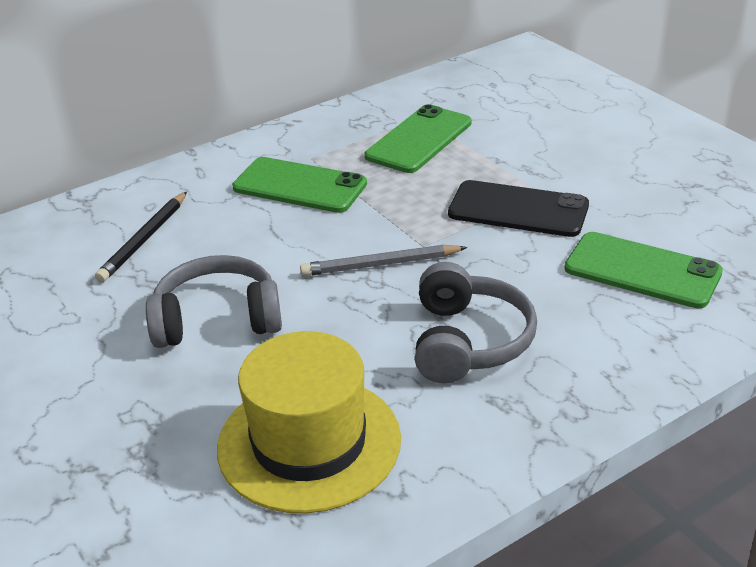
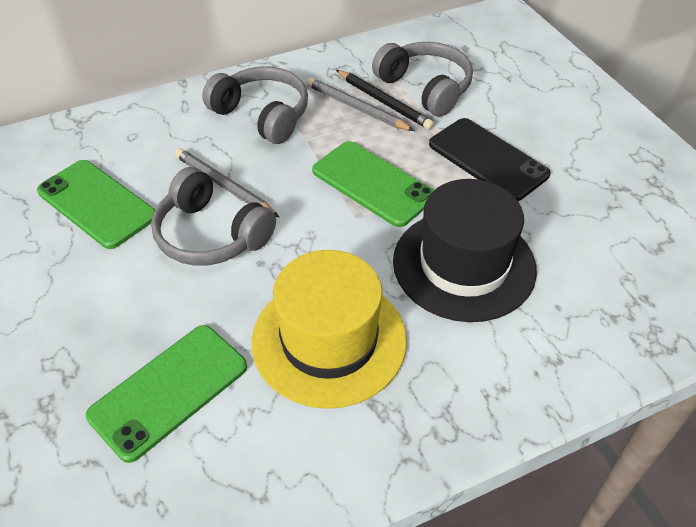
black hat: 0 -> 1
grey headphones: 2 -> 3
grey pencil: 1 -> 2

